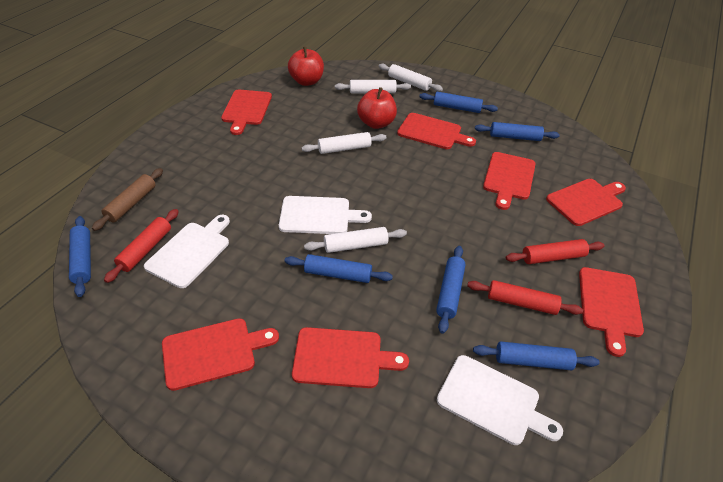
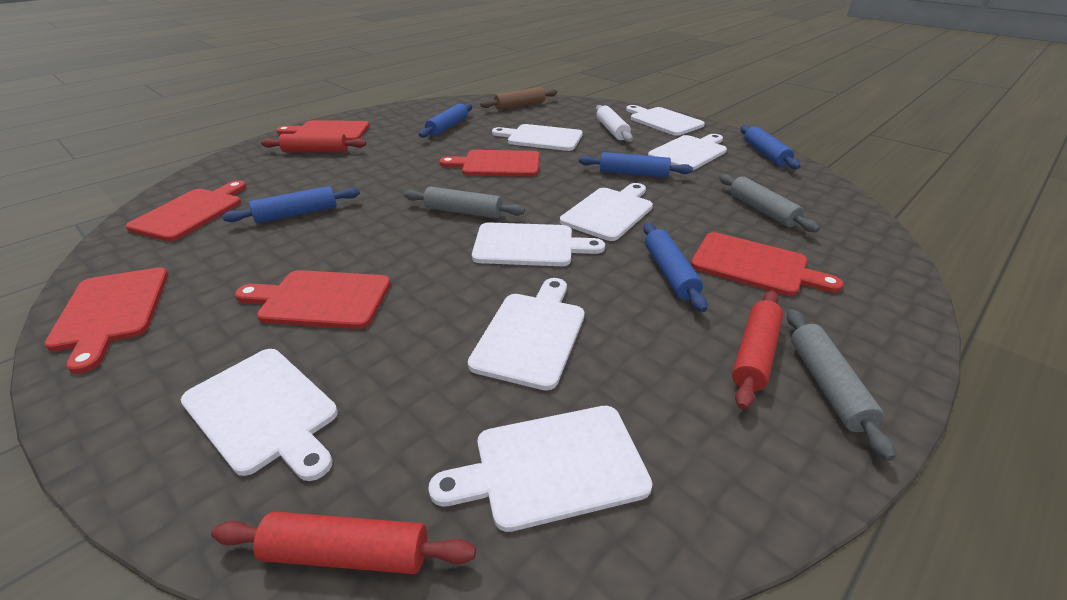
blue rolling pin: 6 -> 5
grey rolling pin: 0 -> 3
red apple: 2 -> 0
red cutting board: 7 -> 6
white cutting board: 3 -> 8
white rolling pin: 4 -> 1

